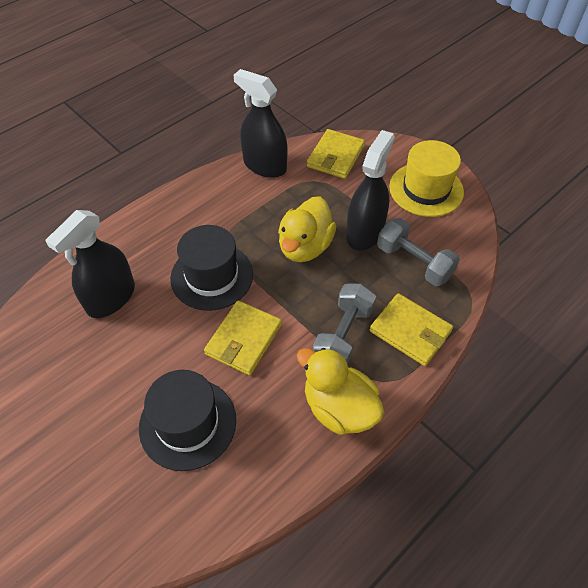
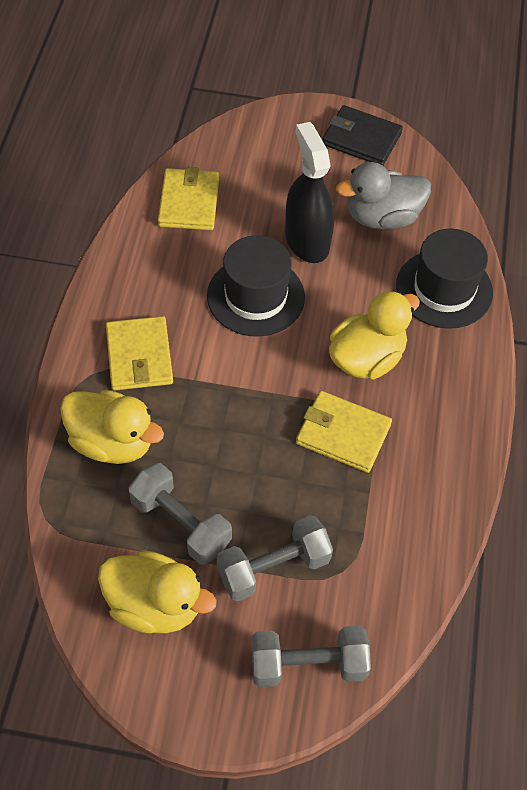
black spray bottle: 3 -> 1
black wallet: 0 -> 1
grey duck: 0 -> 1
grey dumbbell: 2 -> 3
yellow duck: 2 -> 3
yellow hat: 1 -> 0

